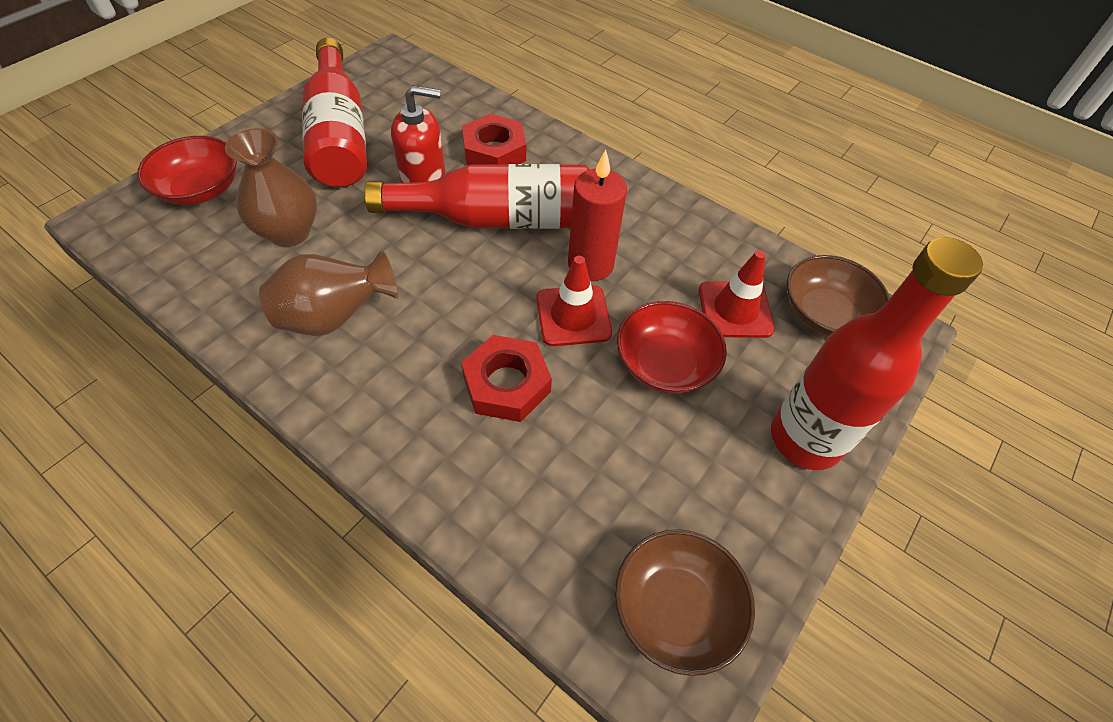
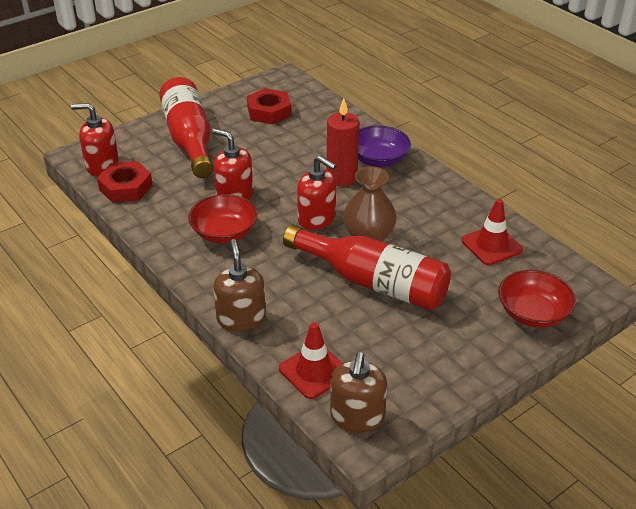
brown bowl: 2 -> 0
brown soap dispenser: 0 -> 2
brown vase: 2 -> 1
purple bowl: 0 -> 1
red bottle: 3 -> 2
red soap dispenser: 1 -> 3

